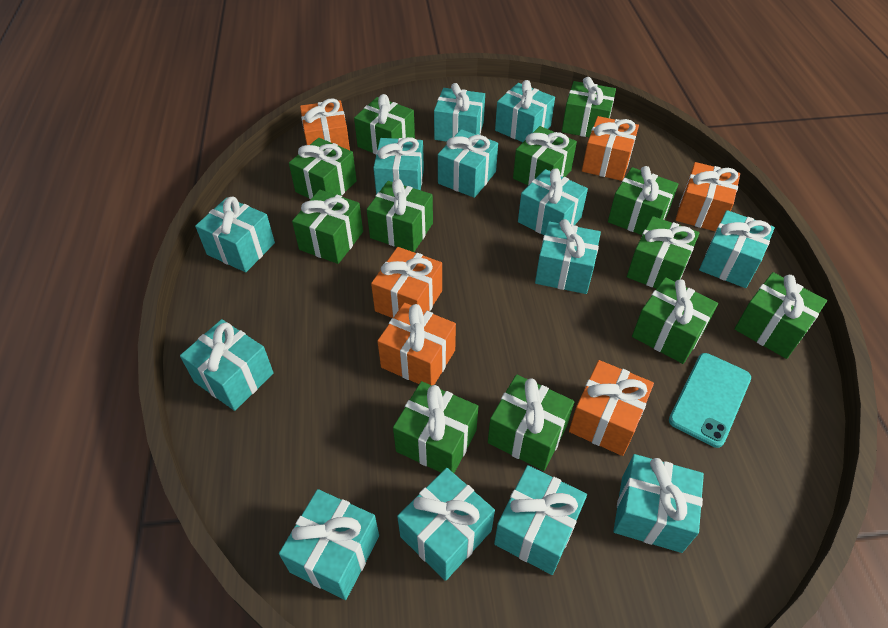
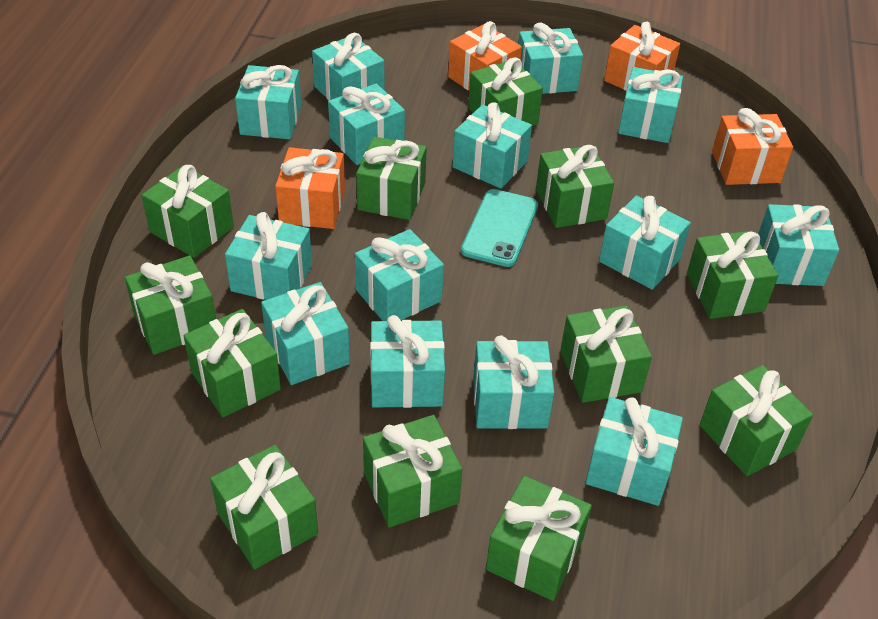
orange gift: 6 -> 4
turquoise gift: 13 -> 14

